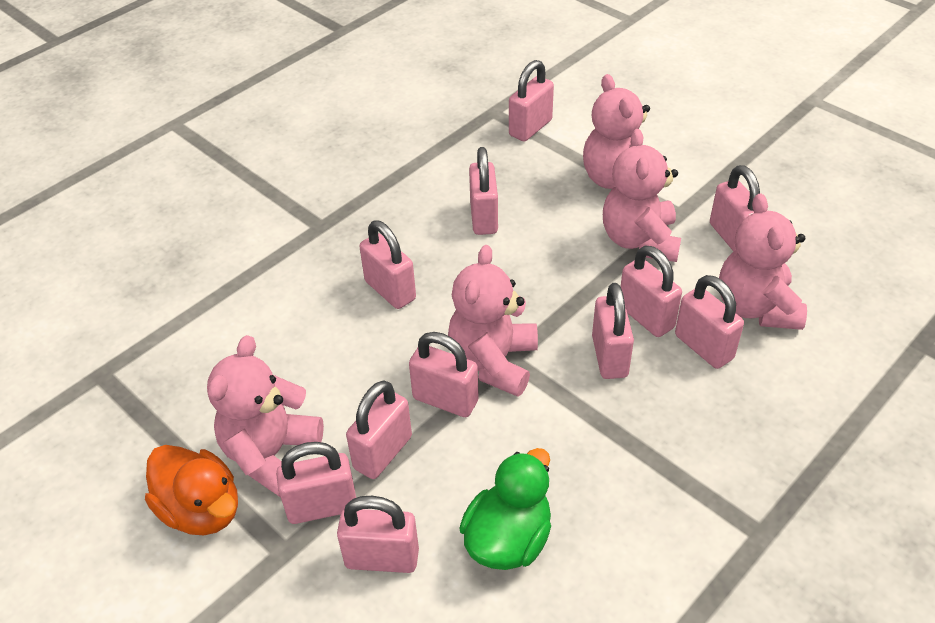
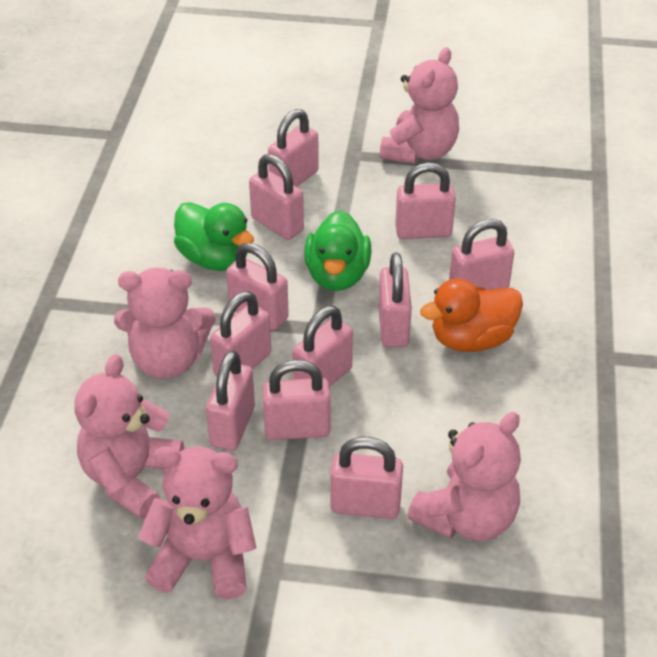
green duck: 1 -> 2

